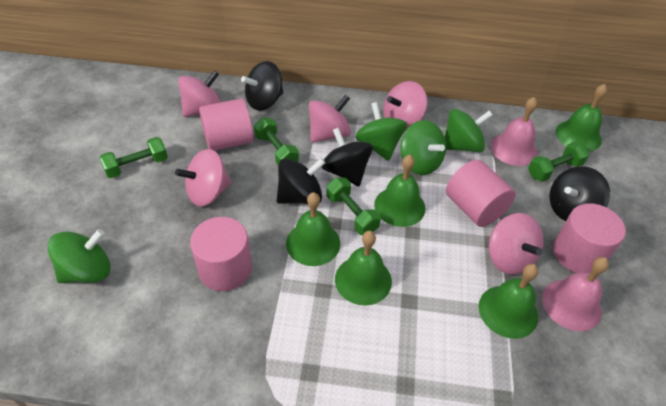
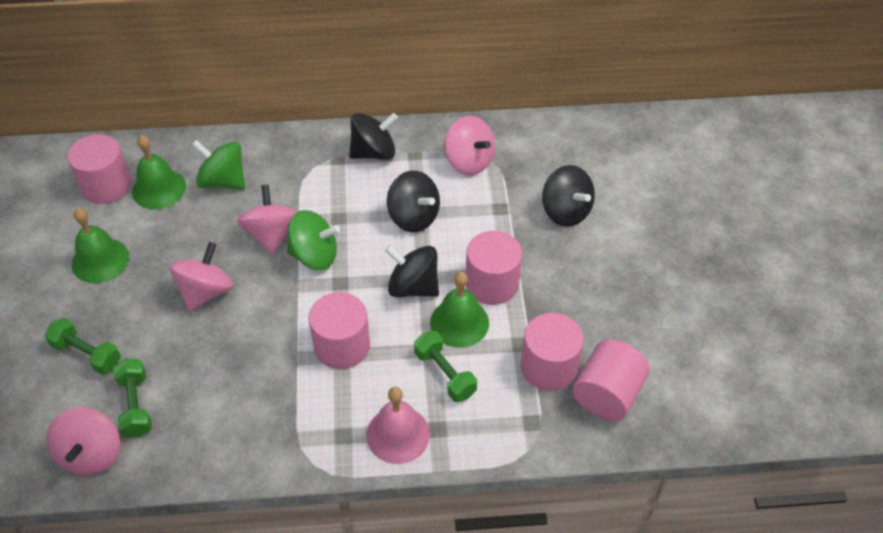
green bell: 5 -> 3
green dumbbell: 4 -> 3
green spinning top: 4 -> 2
pink bell: 2 -> 1
pink cylinder: 4 -> 5
pink spinning top: 5 -> 4

